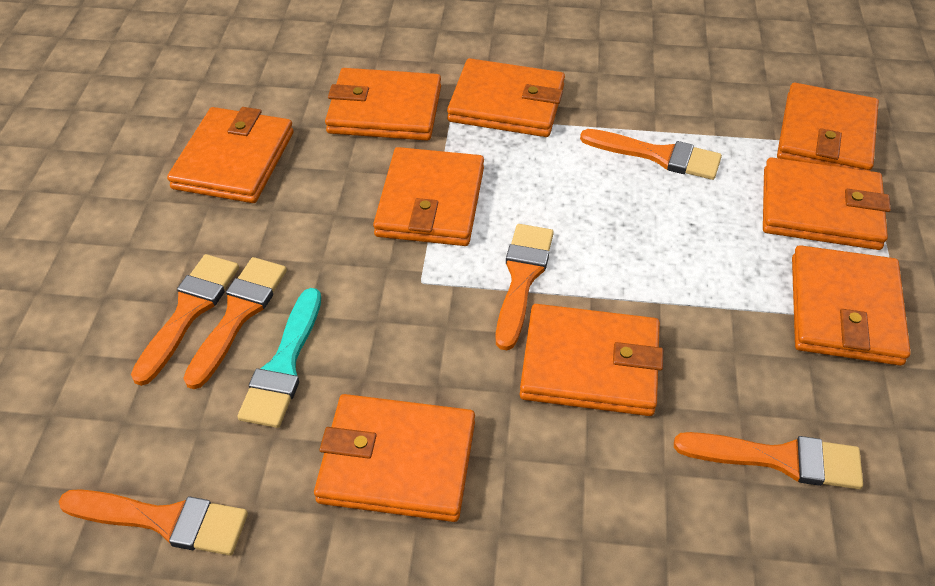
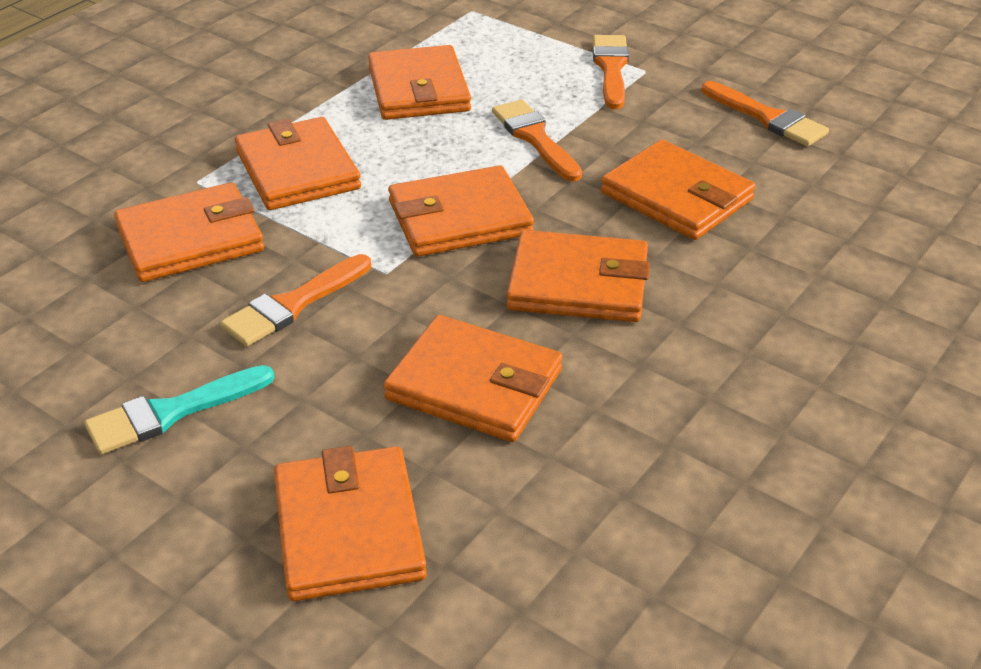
orange brush: 6 -> 4
orange wallet: 9 -> 8

